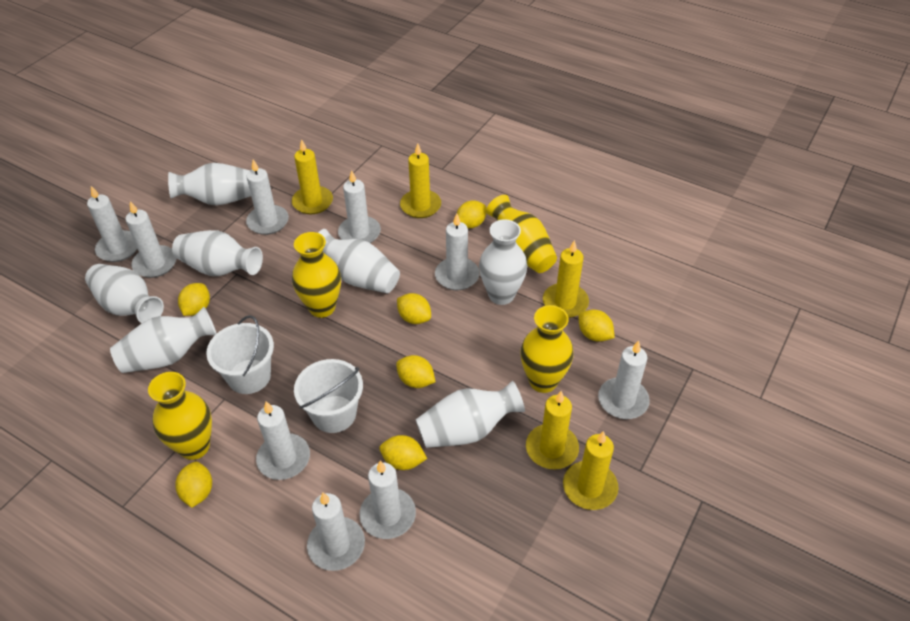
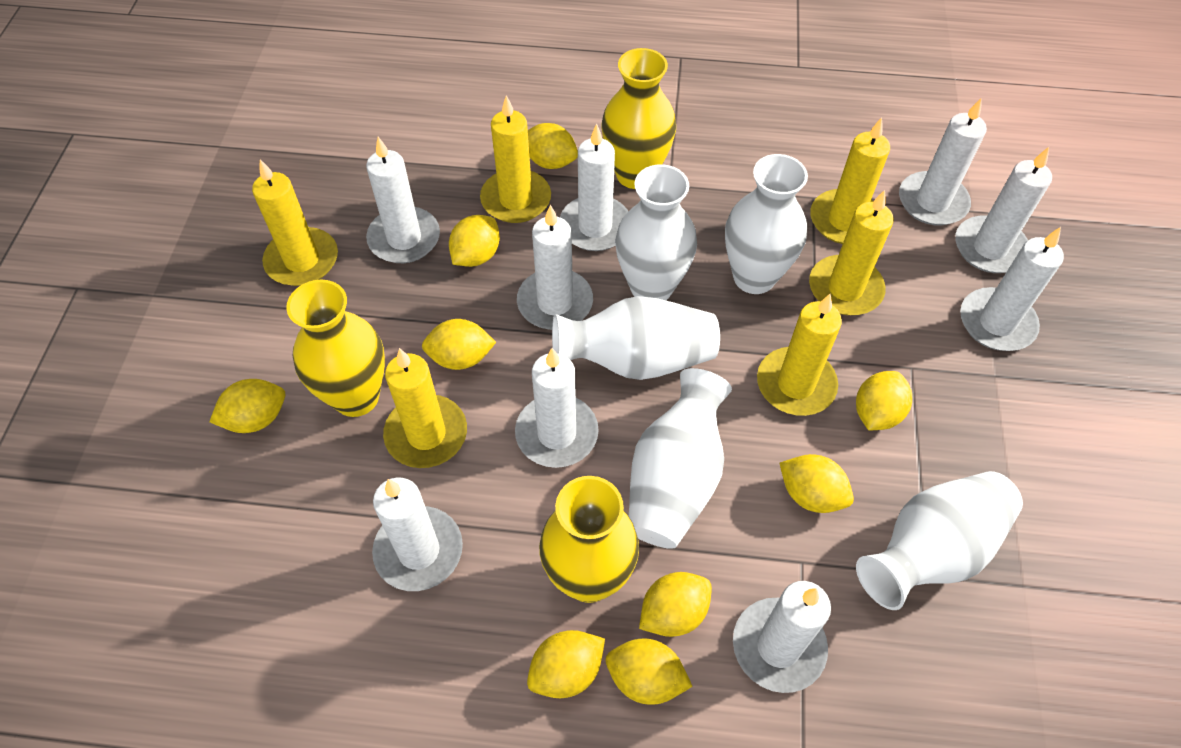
white bucket: 2 -> 0
white vase: 7 -> 5
yellow candle: 5 -> 6
yellow lemon: 7 -> 9
yellow vase: 4 -> 3

